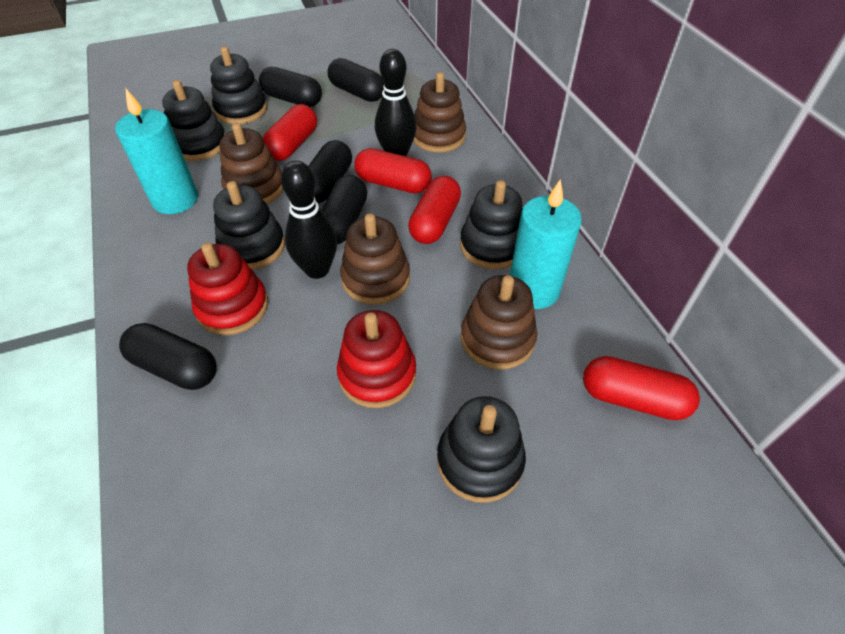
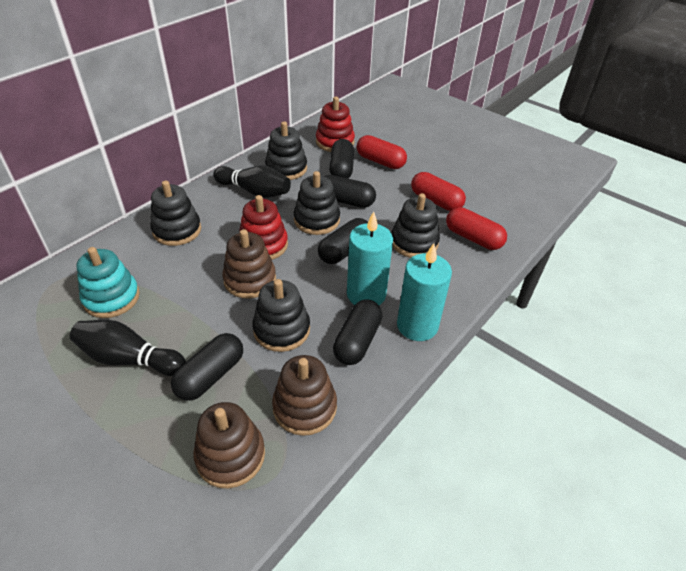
brown stacking toy: 4 -> 3
red capsule: 4 -> 3
turquoise stacking toy: 0 -> 1

